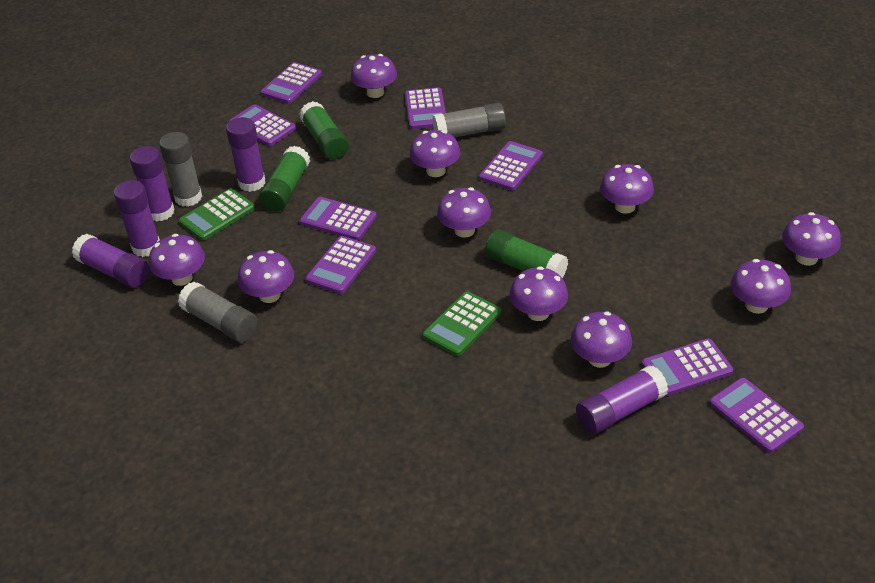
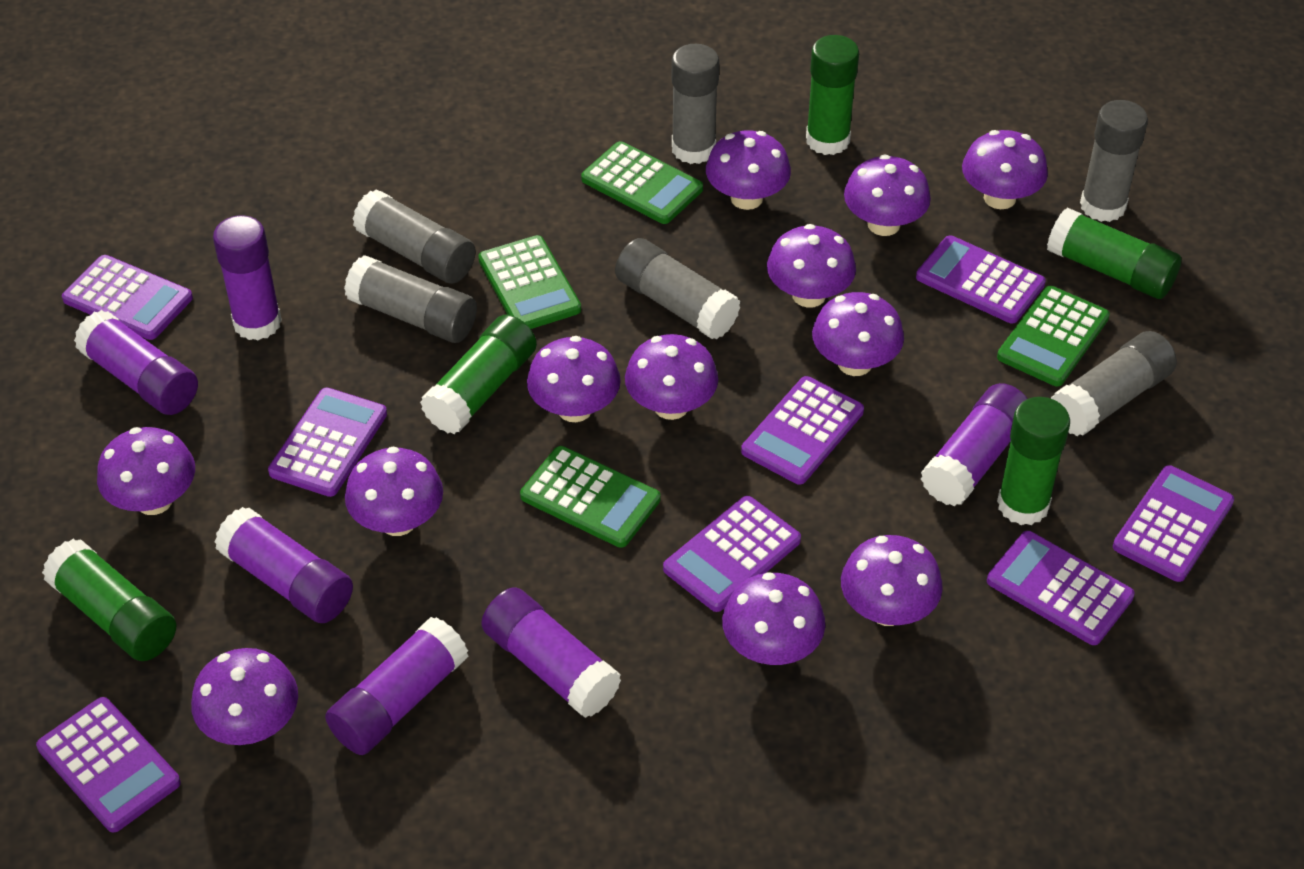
green calculator: 2 -> 4
green glue stick: 3 -> 5
grey glue stick: 3 -> 6
purple glue stick: 5 -> 6
purple mushroom: 10 -> 12

